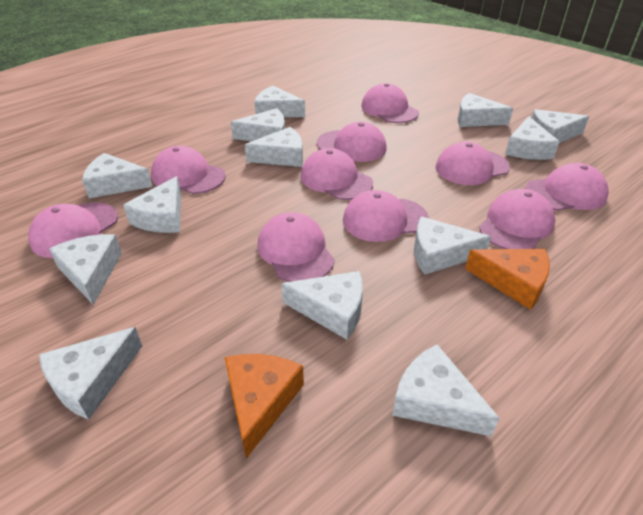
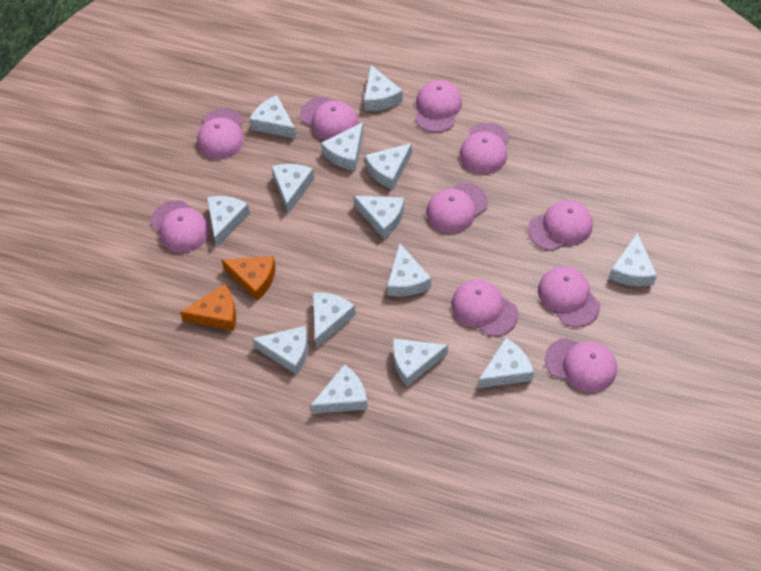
white cheese: 13 -> 14

